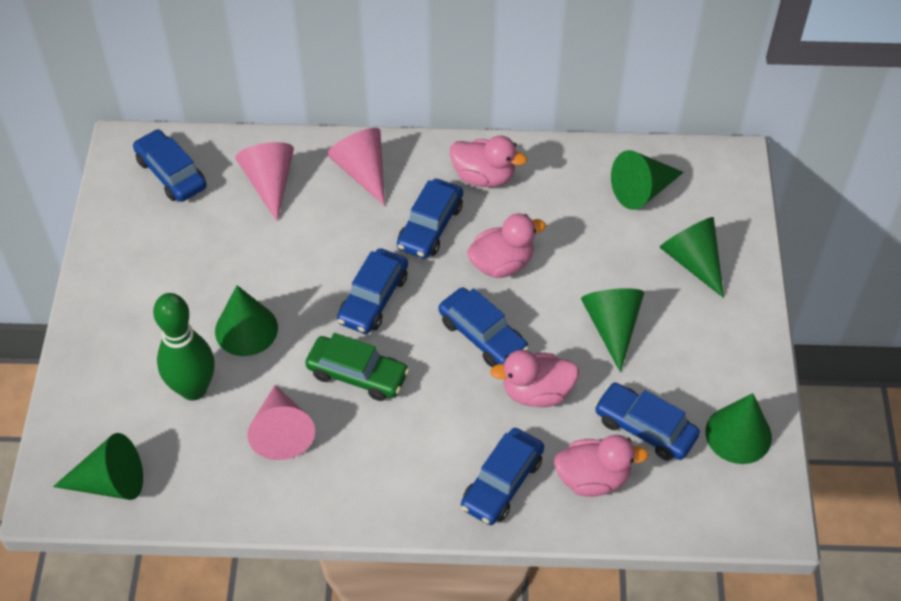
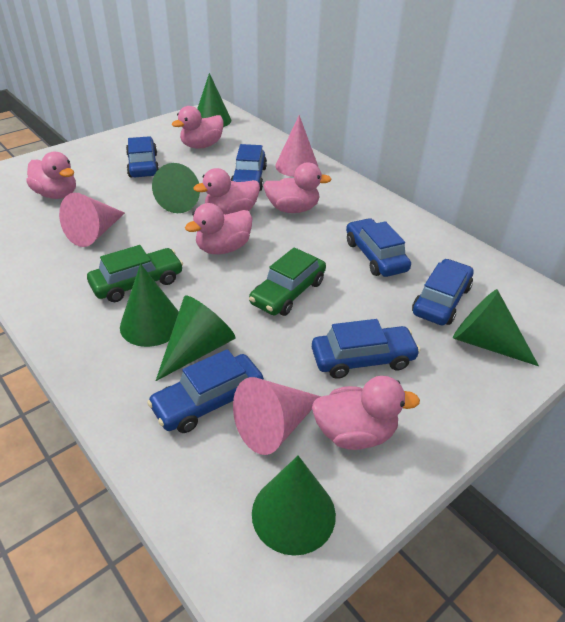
green bowling pin: 1 -> 0
green car: 1 -> 2
pink duck: 4 -> 6

